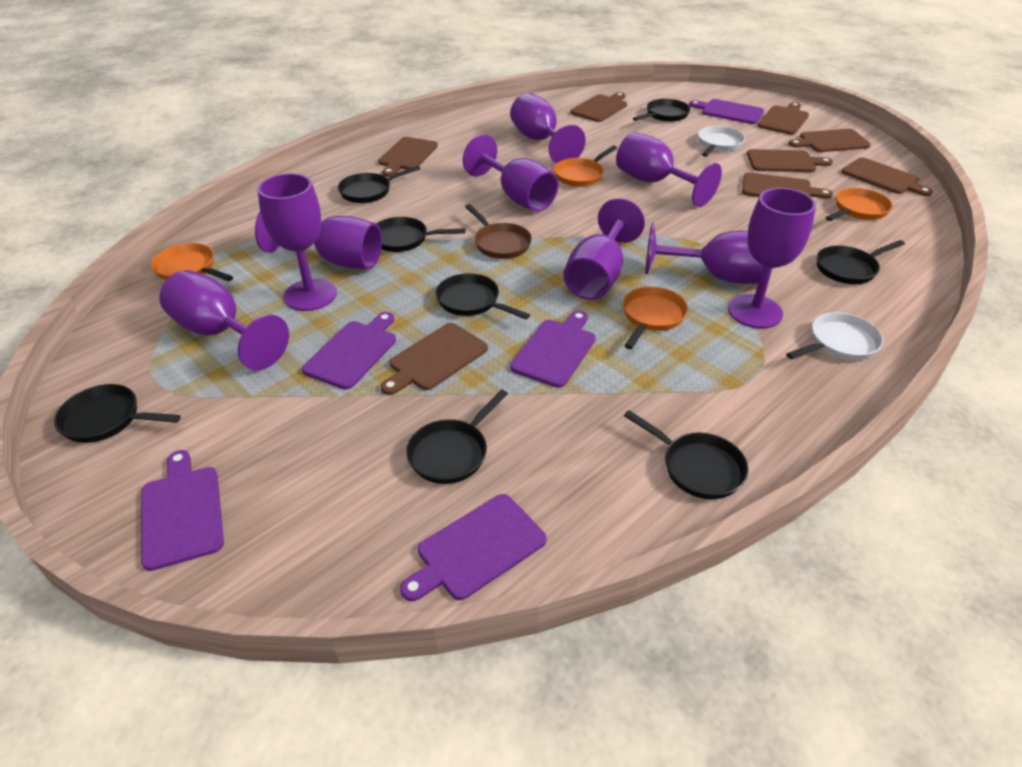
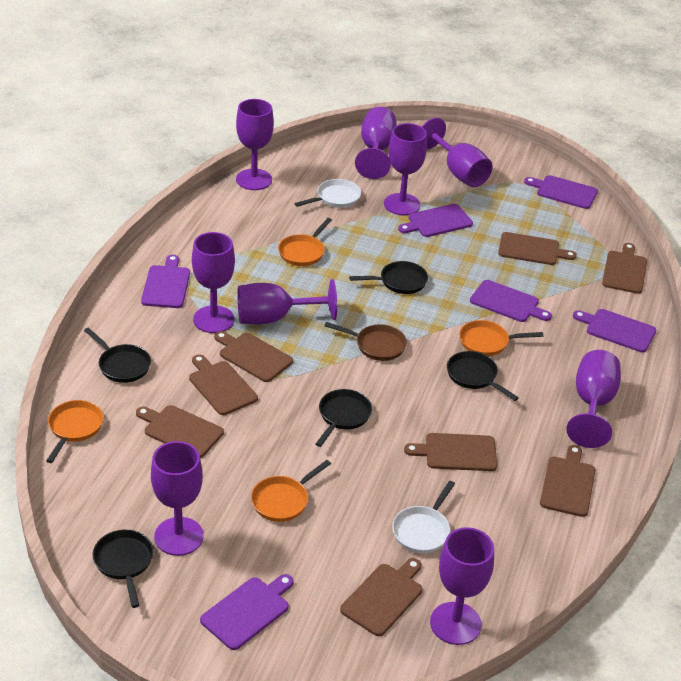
black pan: 8 -> 5
purple cutting board: 5 -> 6

